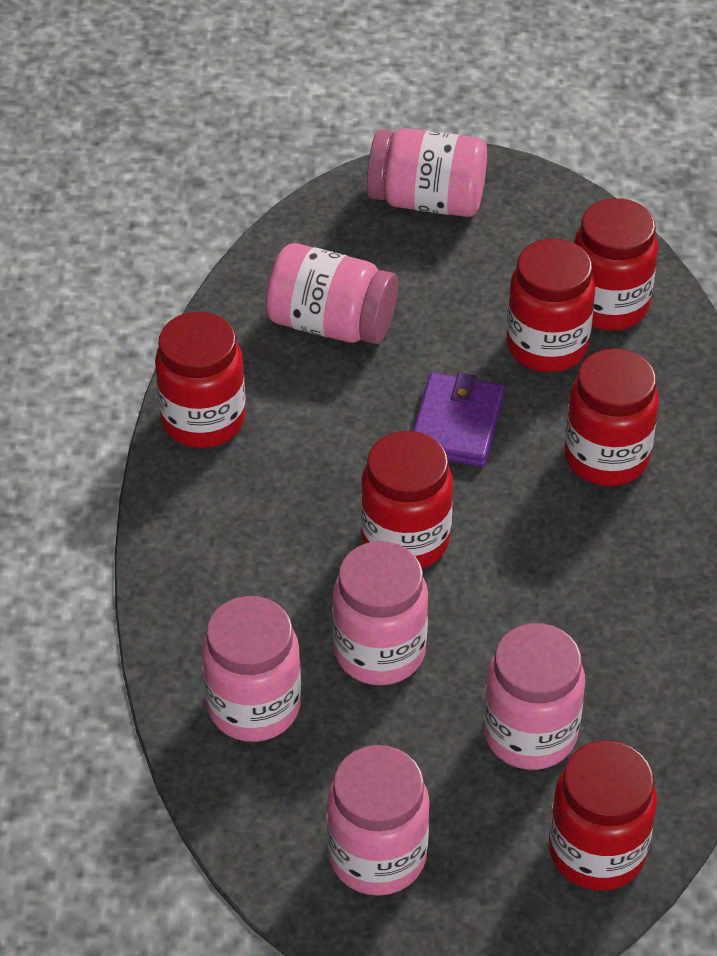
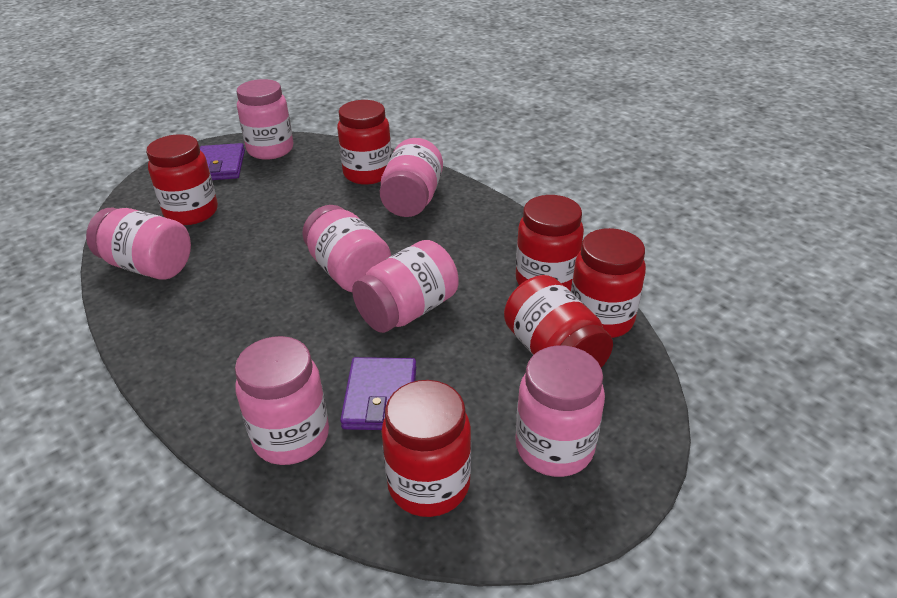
pink jar: 6 -> 7
purple wallet: 1 -> 2

